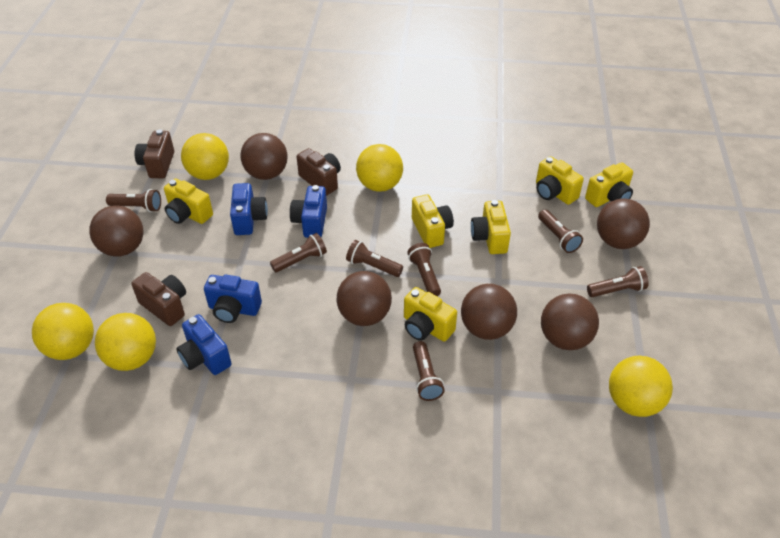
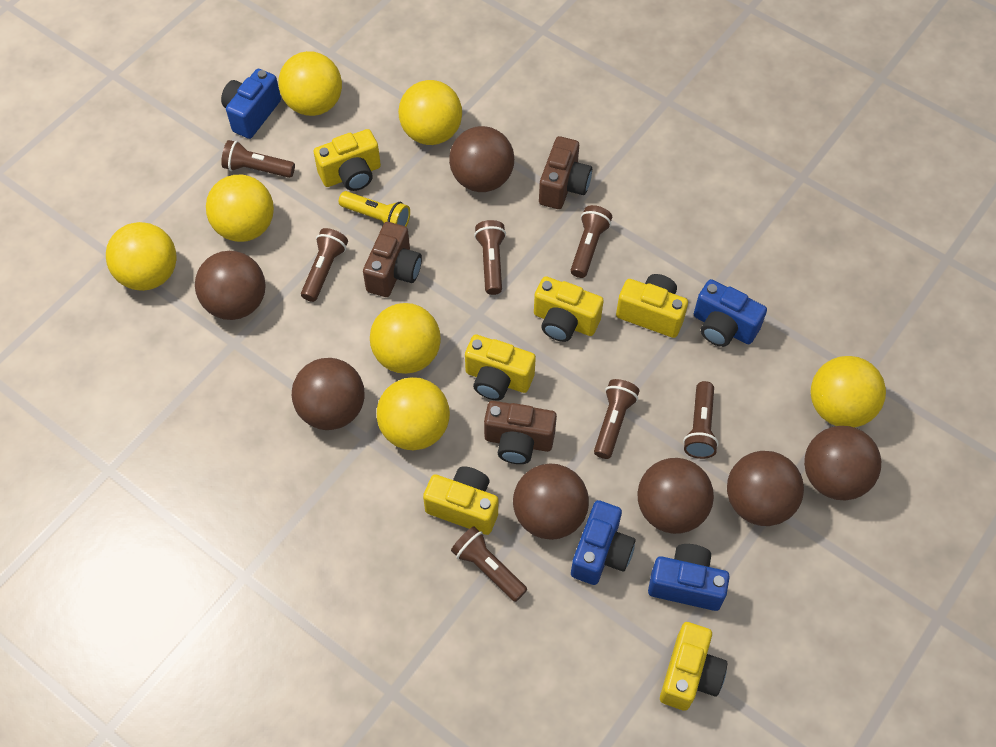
brown ball: 6 -> 7
yellow ball: 5 -> 7
yellow flashlight: 0 -> 1

